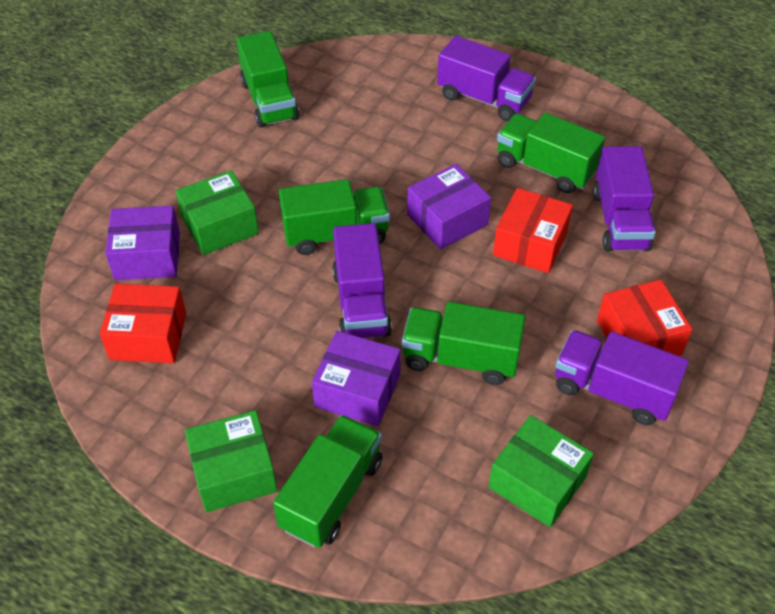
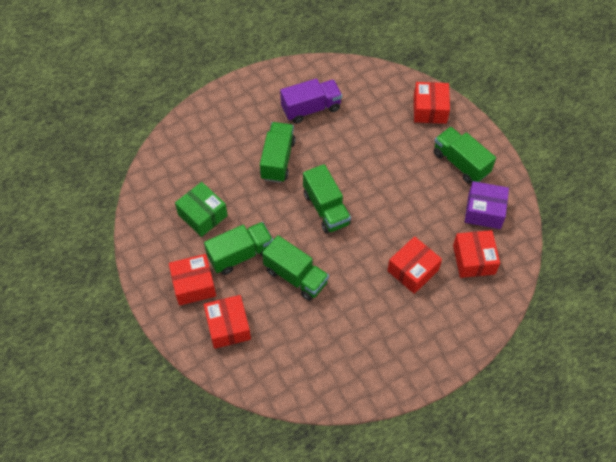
green box: 3 -> 1
purple box: 3 -> 1
purple truck: 4 -> 1
red box: 3 -> 5

